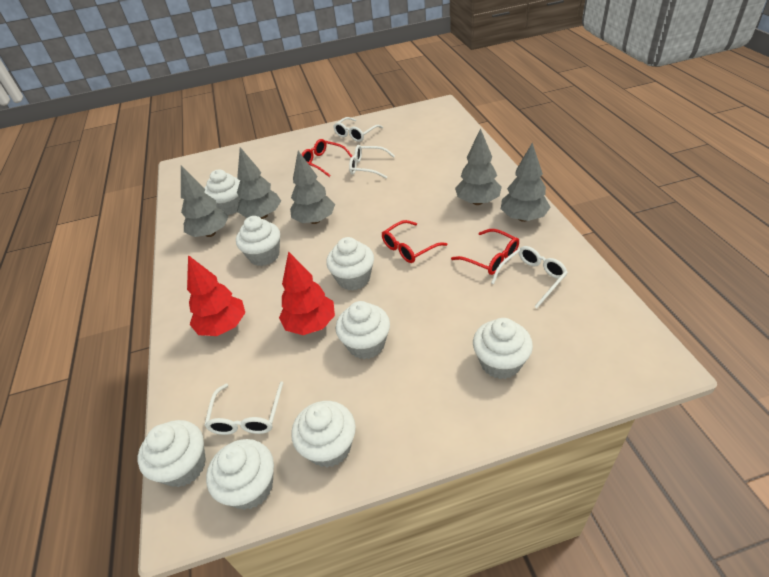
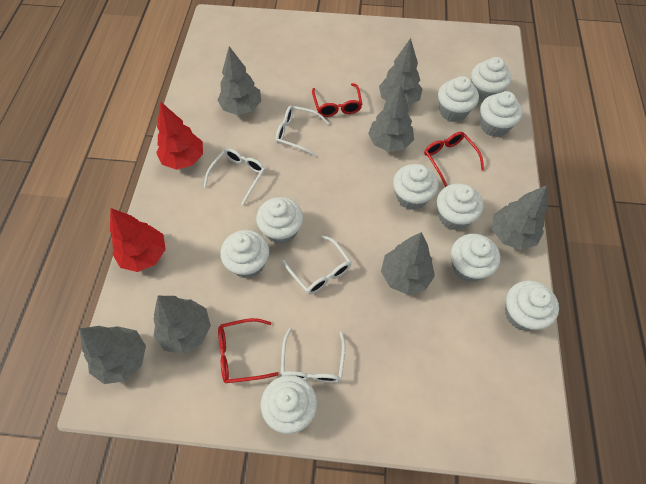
grey tree: 5 -> 7
white cupcake: 8 -> 10

